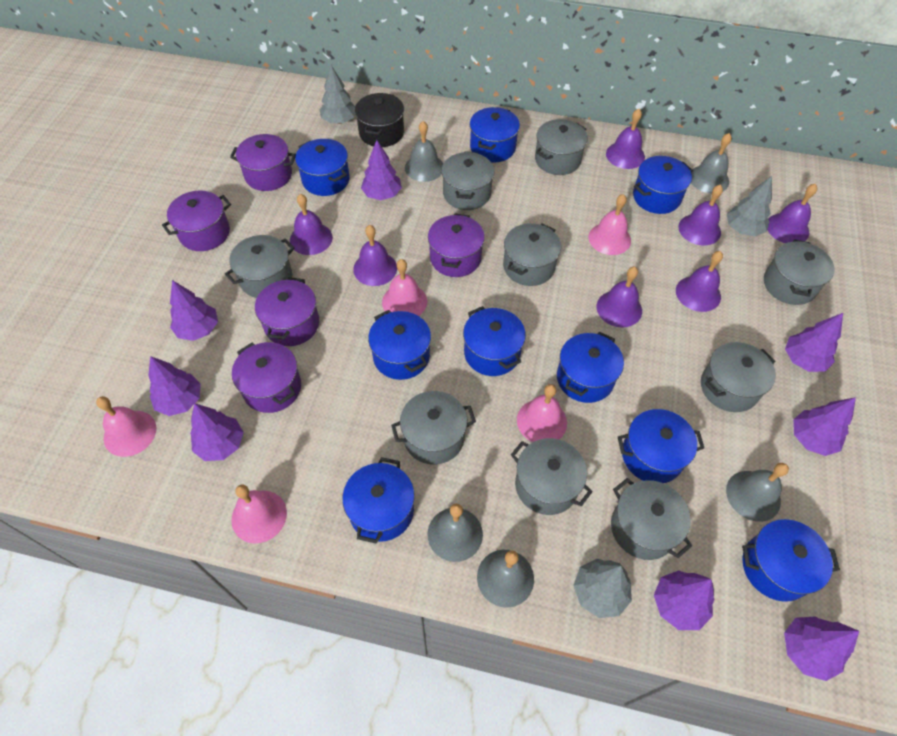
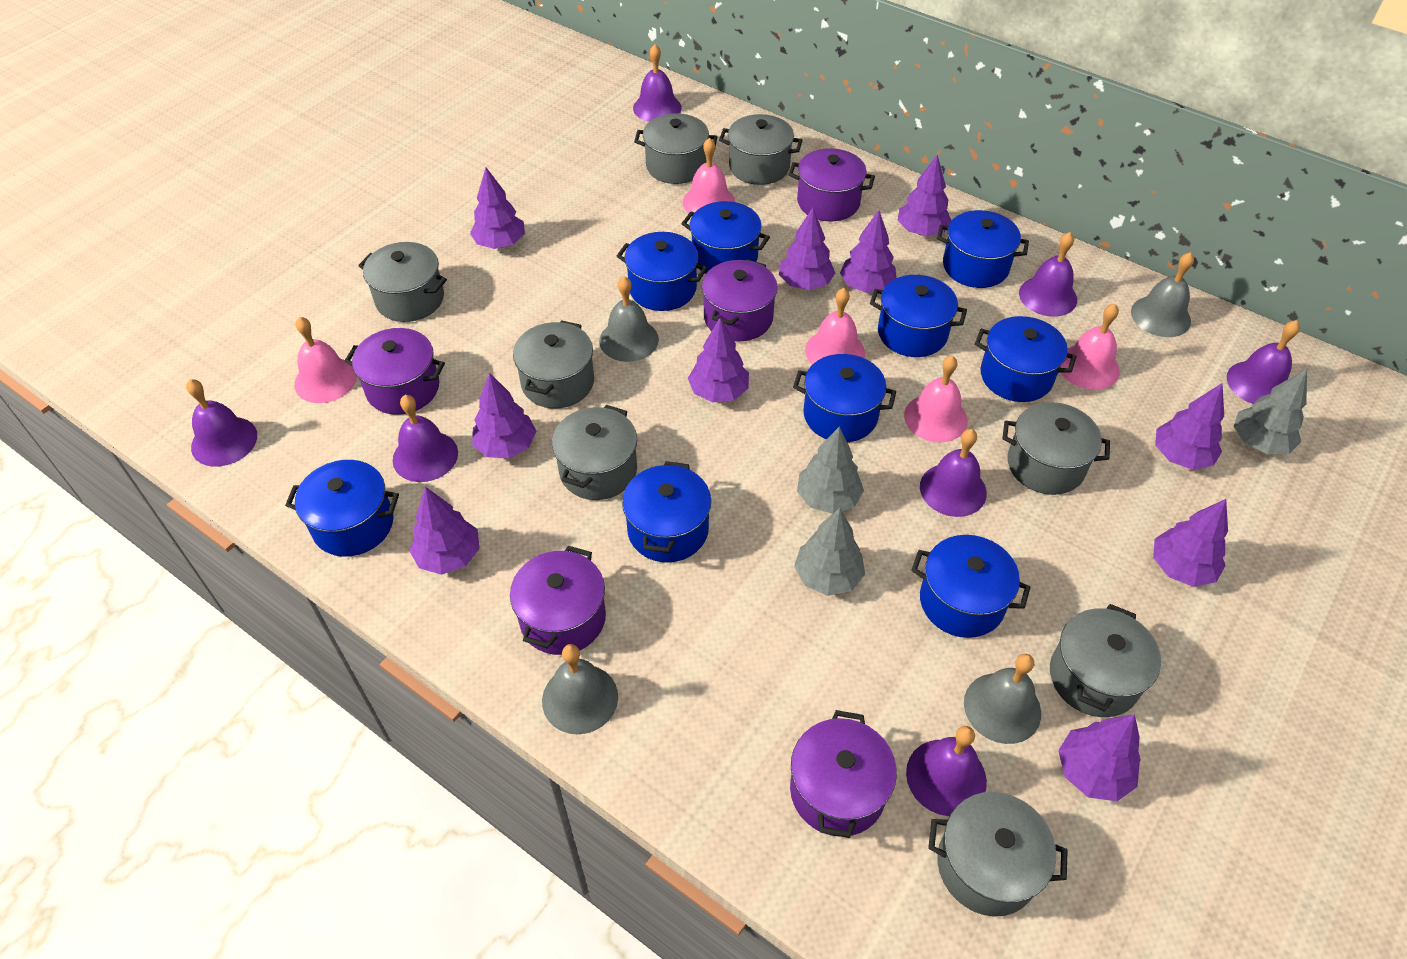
black pot: 1 -> 0
grey bell: 5 -> 4
grey pot: 9 -> 8
purple tree: 8 -> 10

